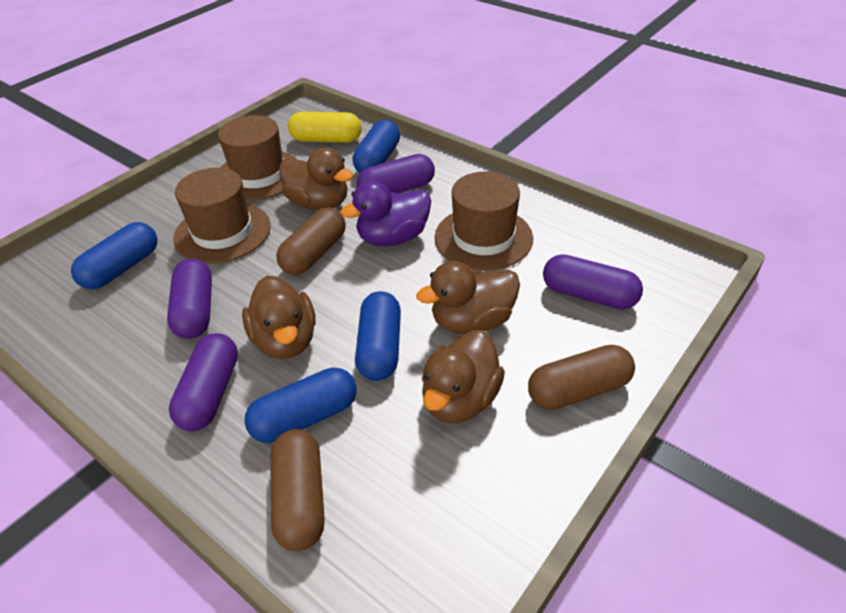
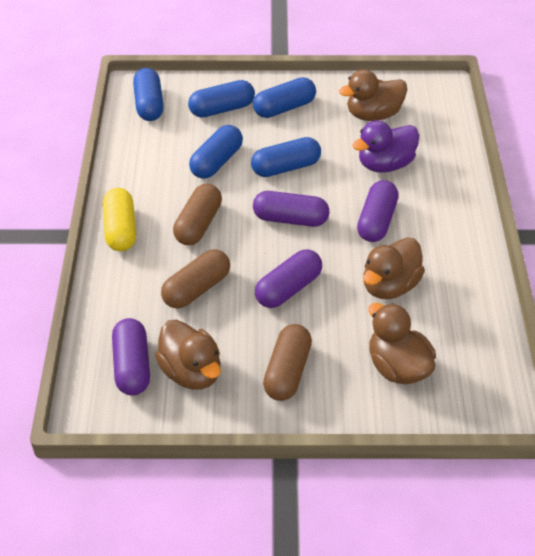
blue capsule: 4 -> 5
brown hat: 3 -> 0

